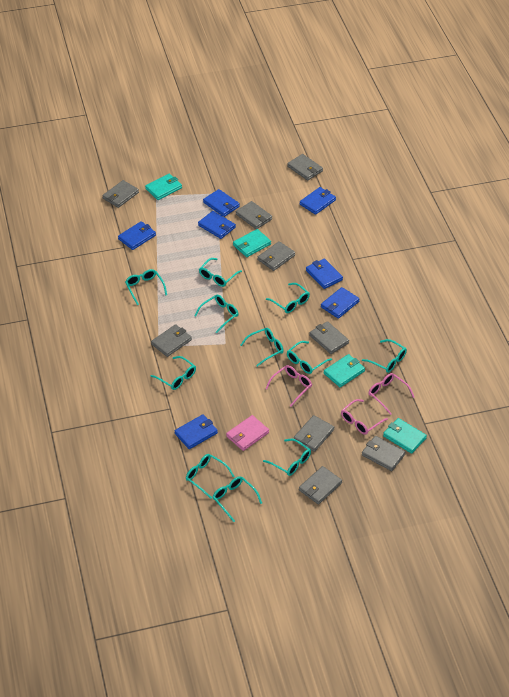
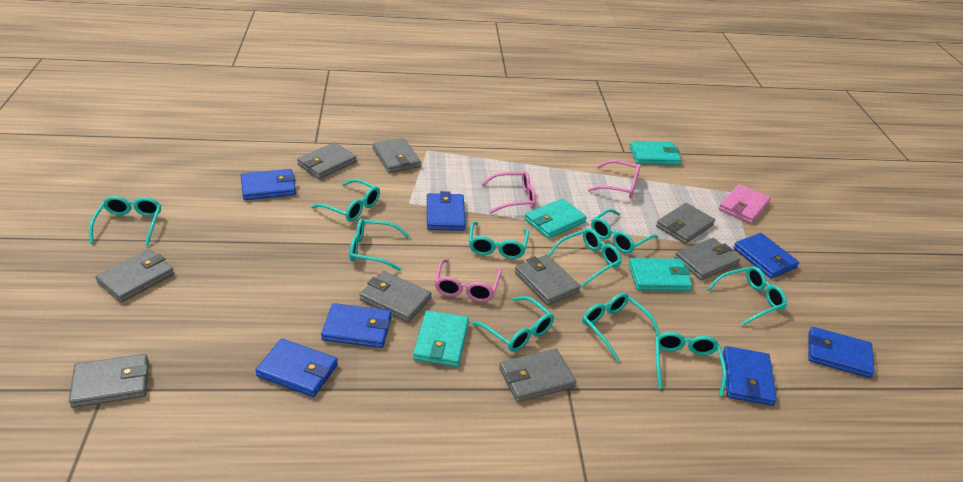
turquoise glasses: 11 -> 10

